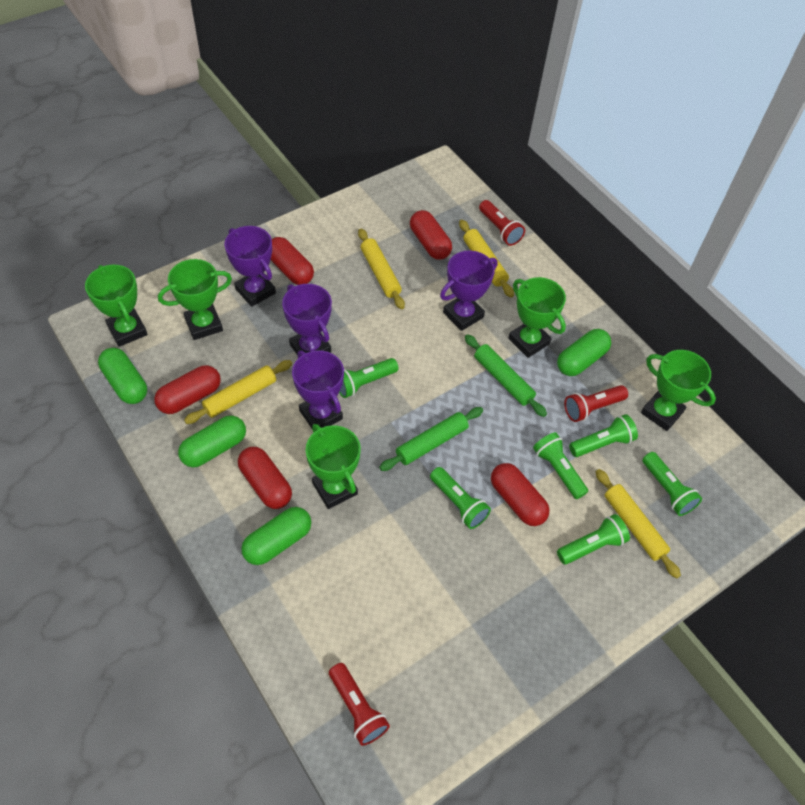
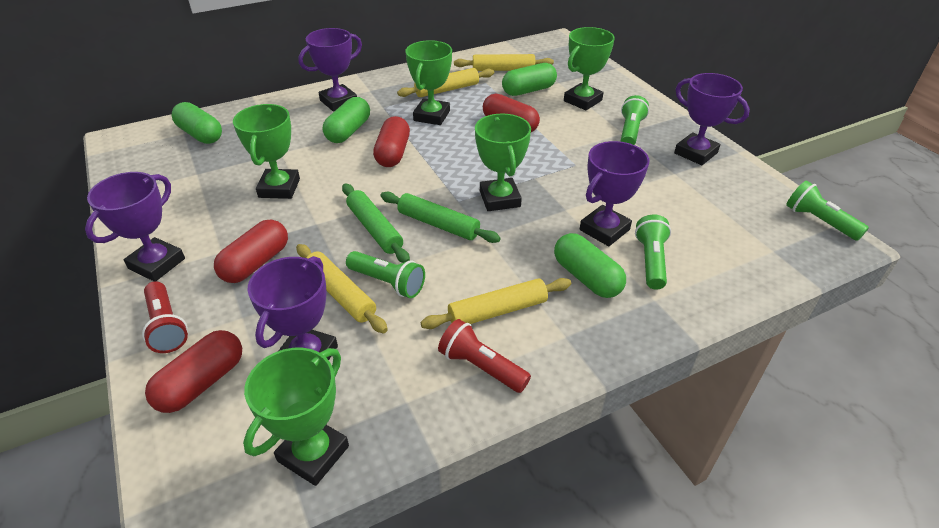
green flashlight: 6 -> 4
purple trophy: 4 -> 5
red capsule: 5 -> 4
red flashlight: 3 -> 2

